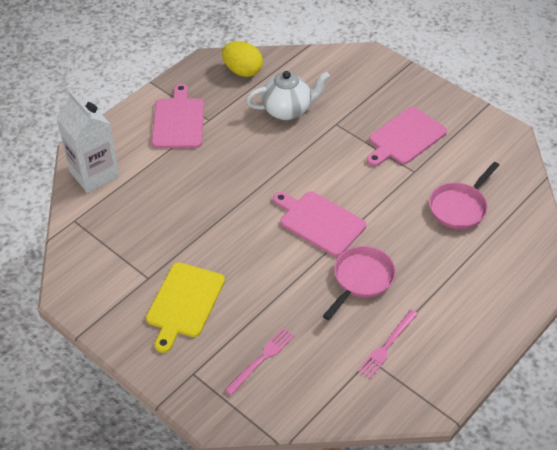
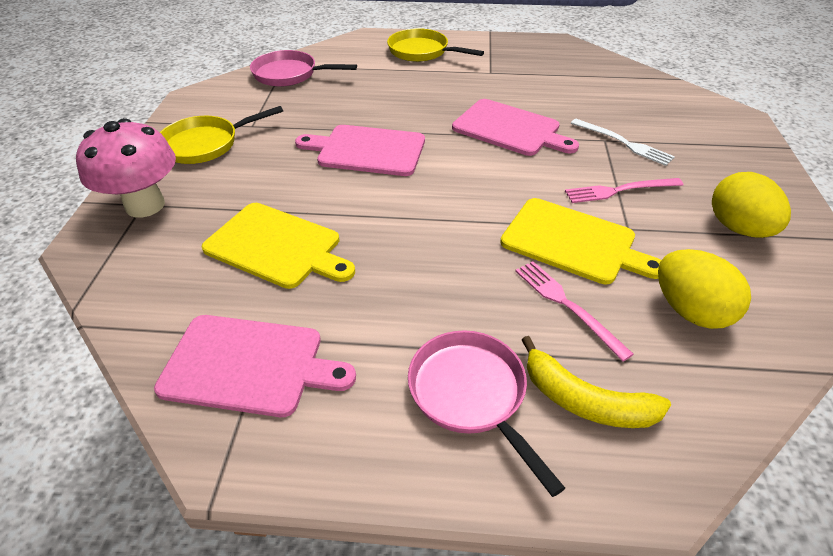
pink mushroom: 0 -> 1
white carton: 1 -> 0
white fork: 0 -> 1
white teapot: 1 -> 0
yellow banana: 0 -> 1
yellow cutting board: 1 -> 2
yellow egg: 1 -> 2
yellow pan: 0 -> 2

